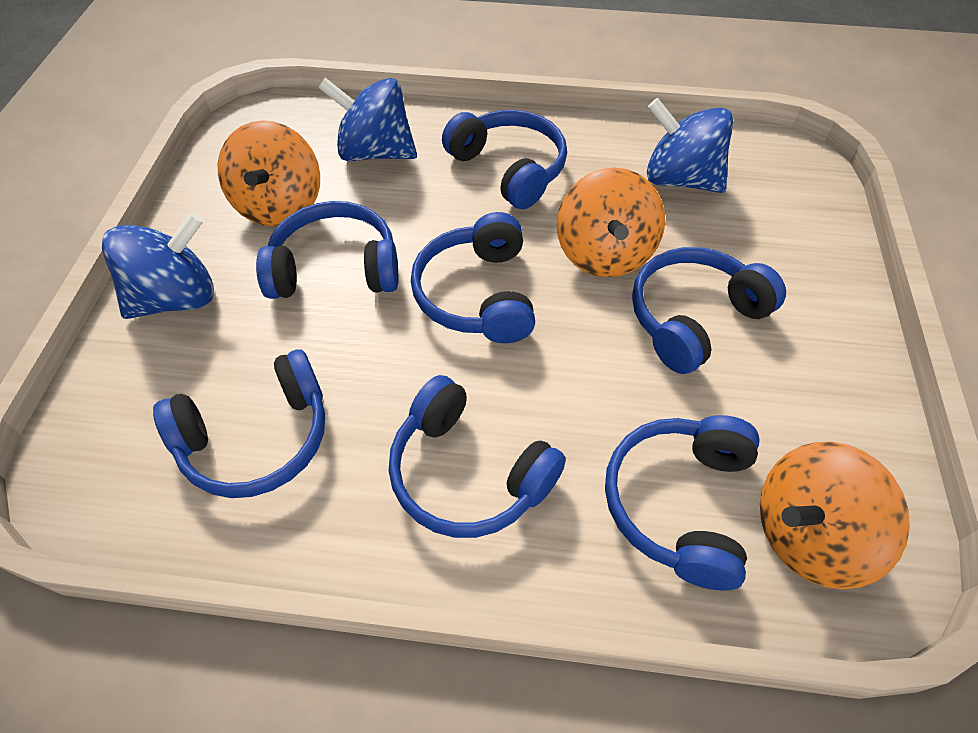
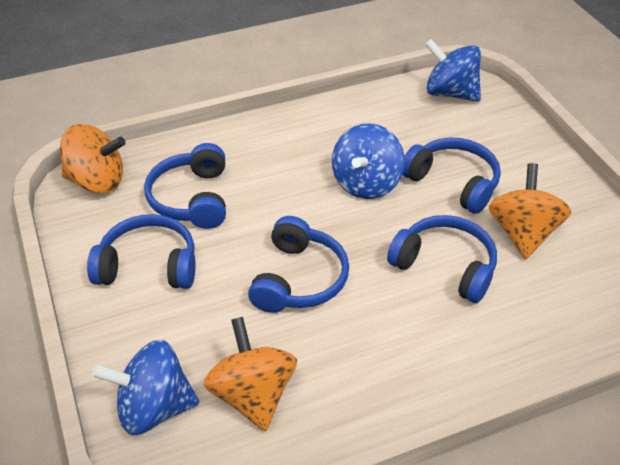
blue headphones: 7 -> 5

